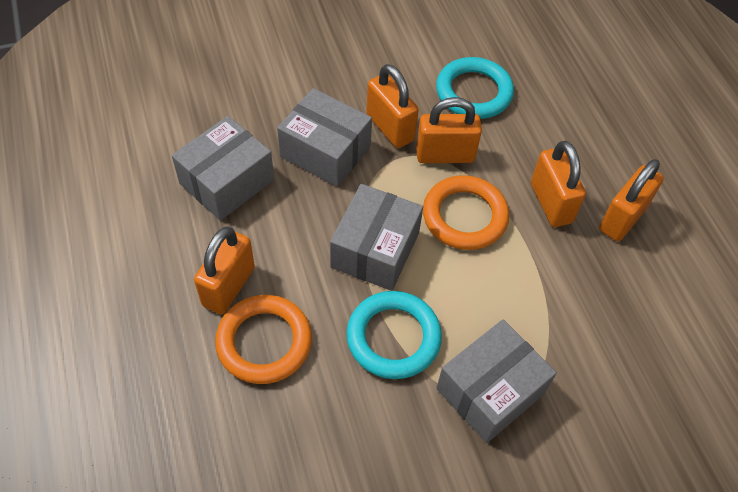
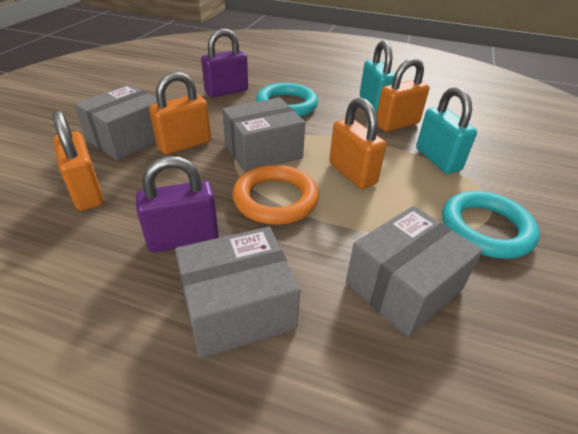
orange padlock: 5 -> 4
orange ring: 2 -> 1
purple padlock: 0 -> 2
turquoise padlock: 0 -> 2

